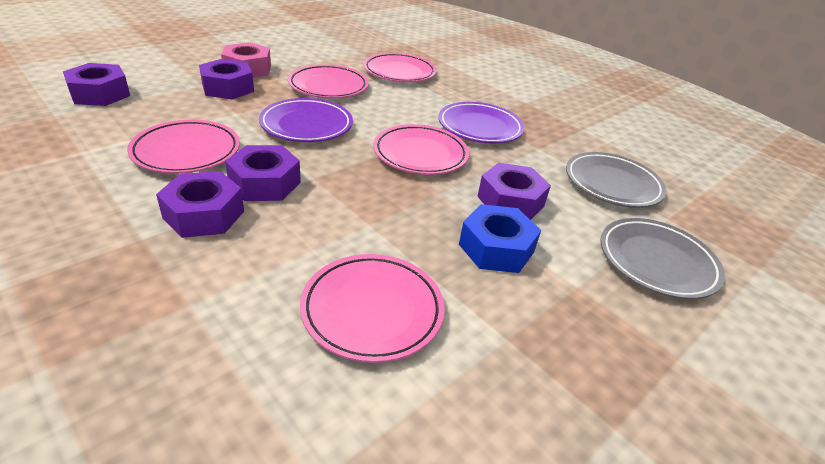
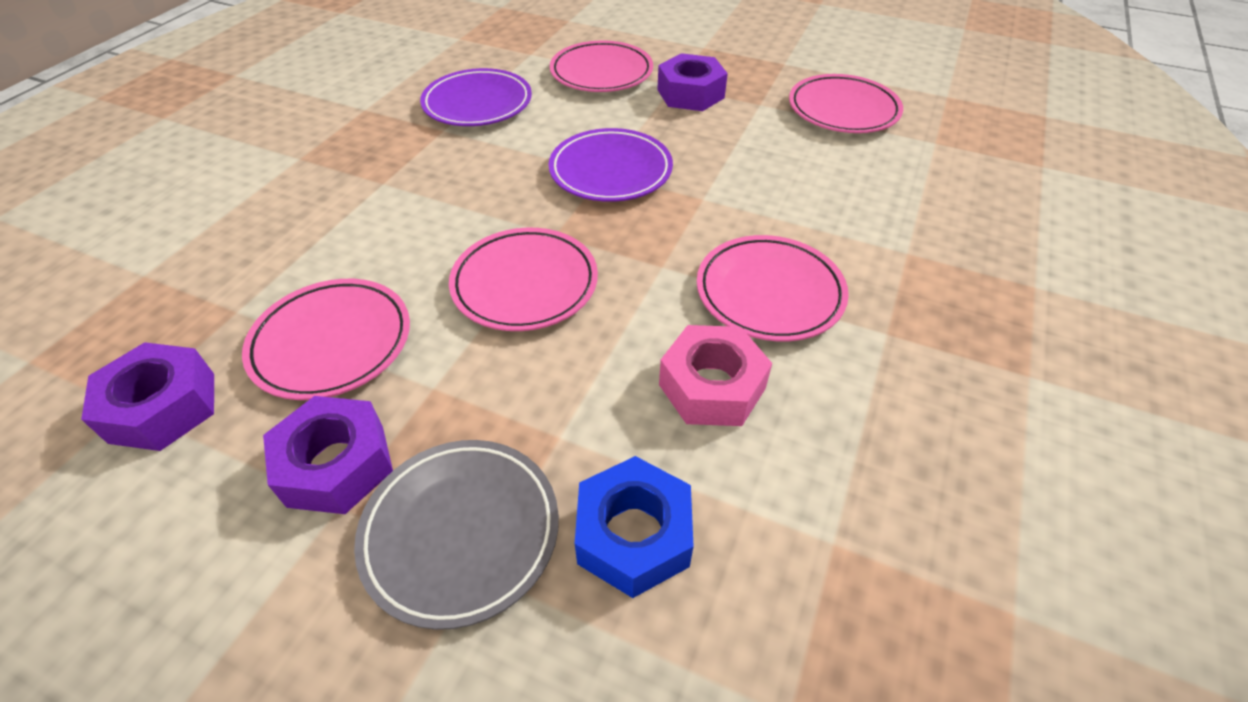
grey plate: 2 -> 1
purple nut: 5 -> 3

